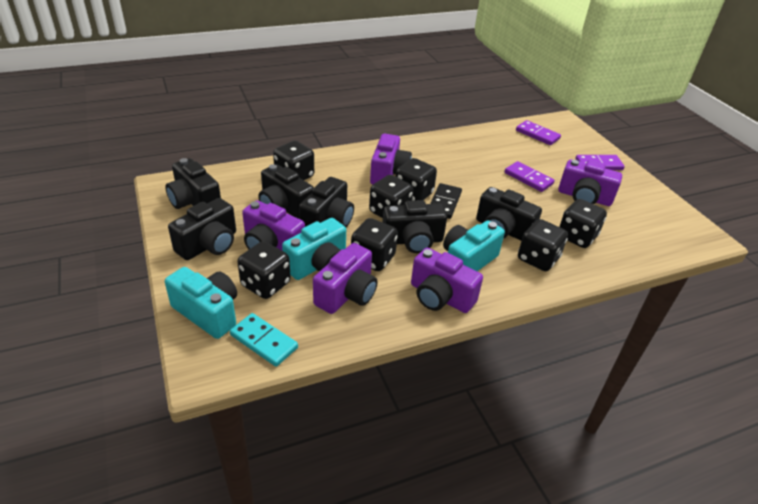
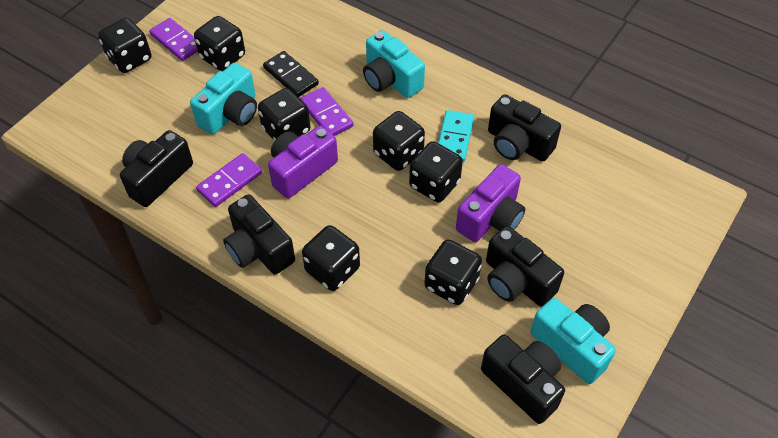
black camera: 6 -> 5
purple camera: 5 -> 2

